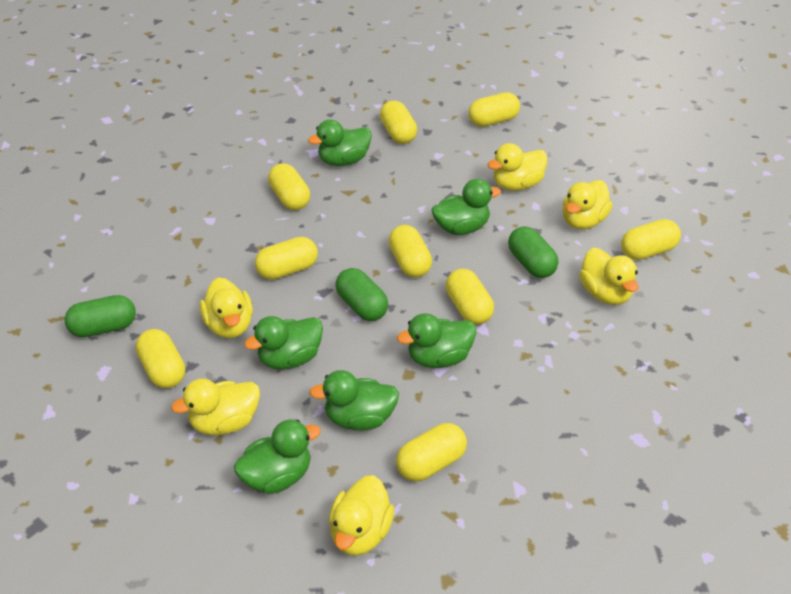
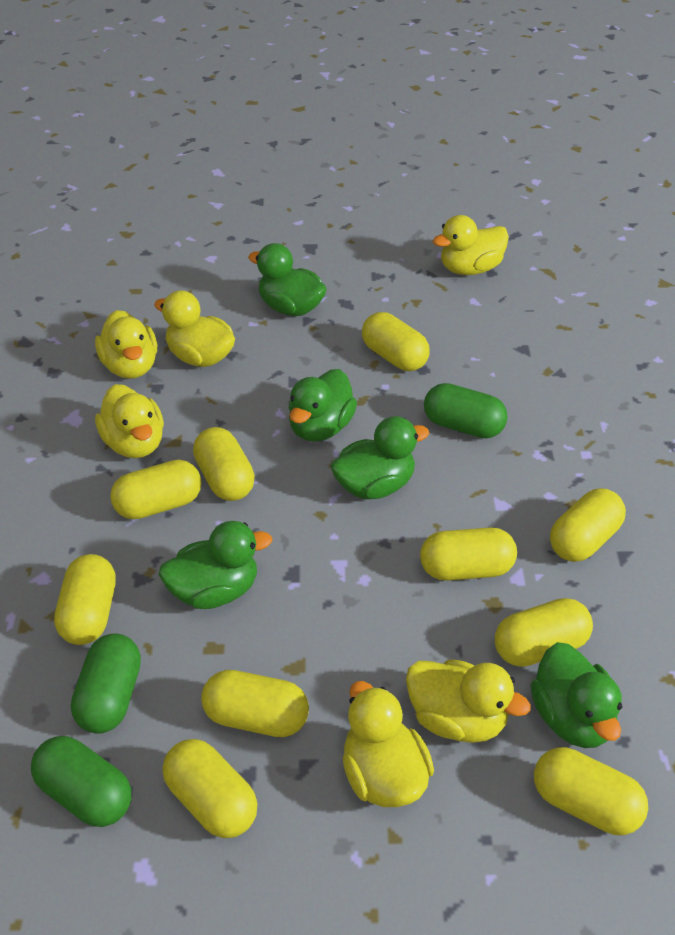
green duck: 6 -> 5
yellow capsule: 9 -> 10

